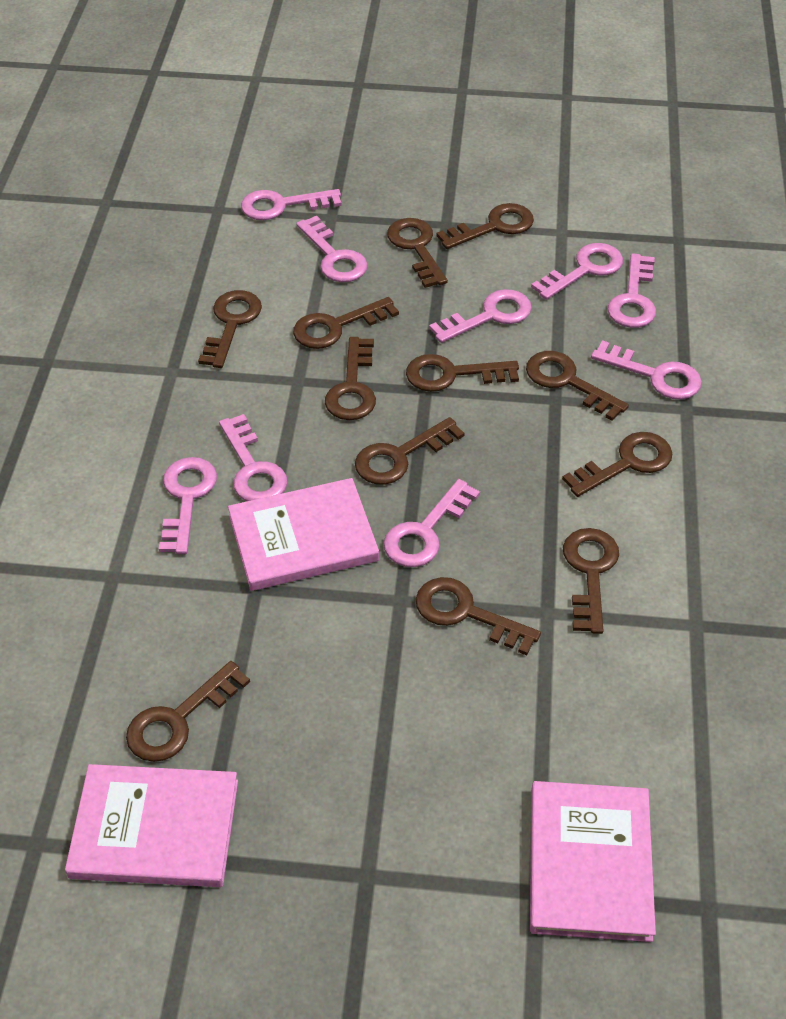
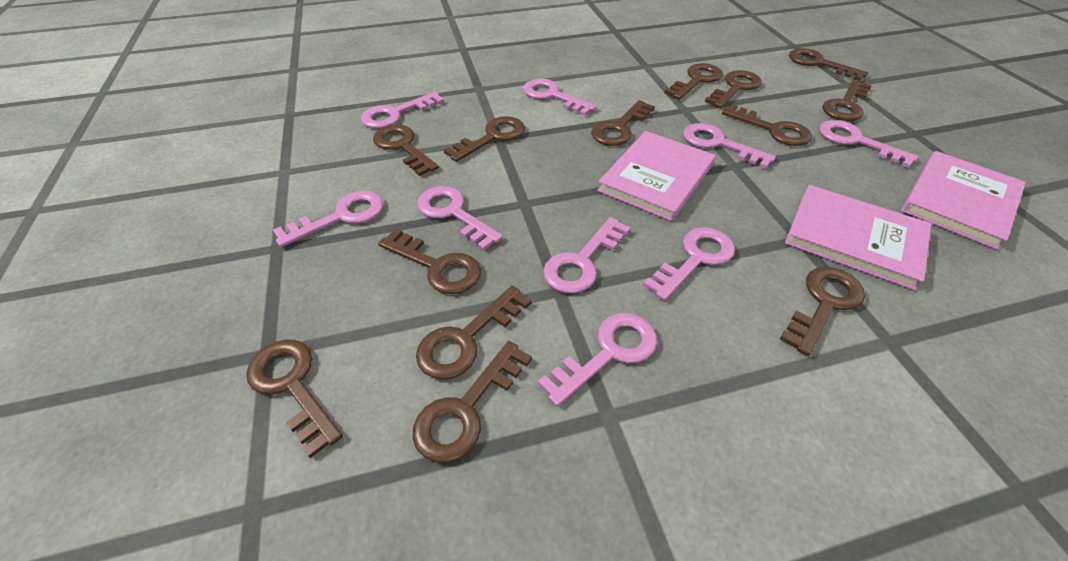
brown key: 12 -> 13

